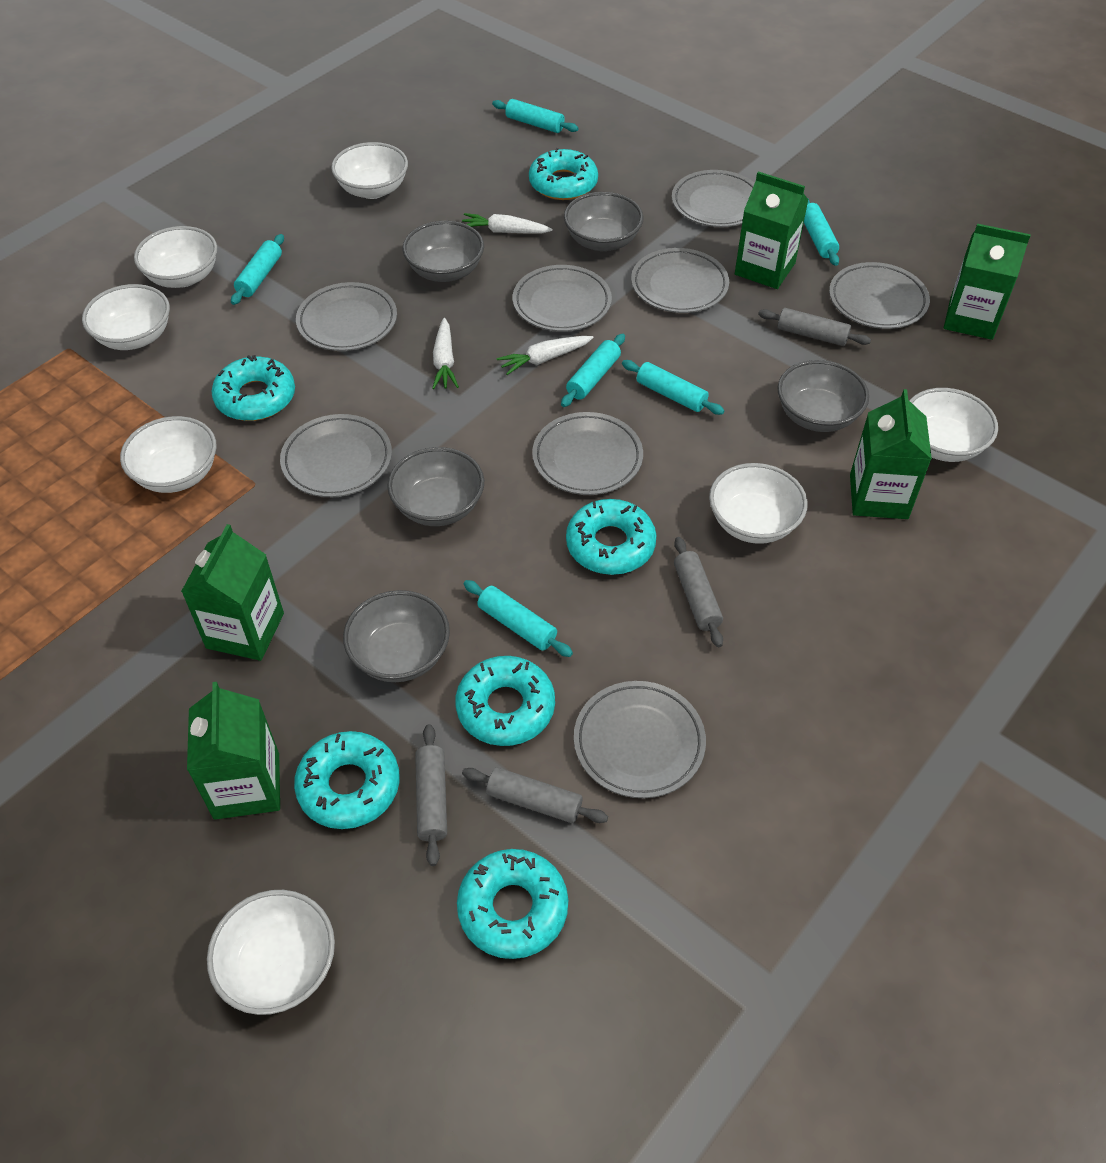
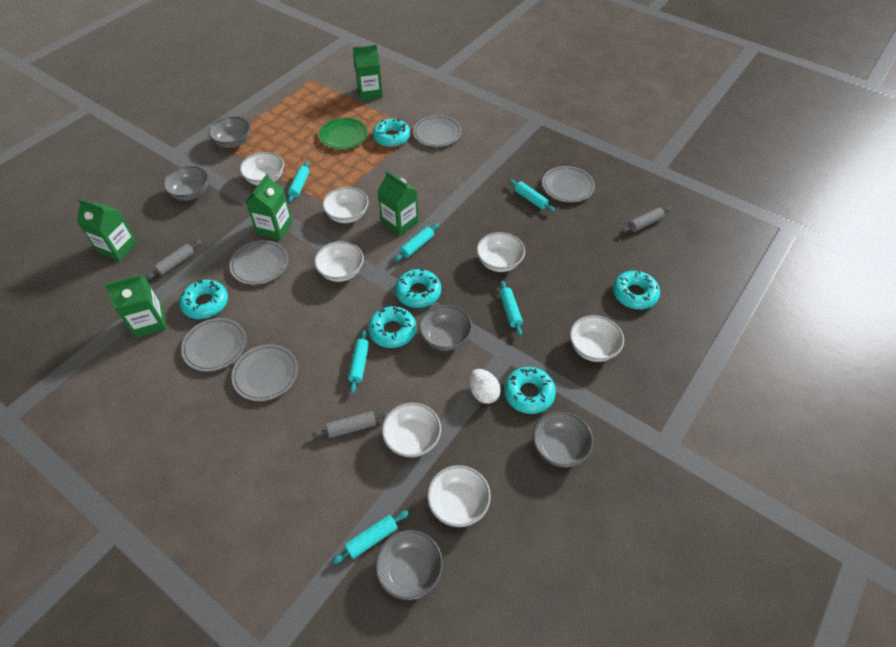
green plate: 0 -> 1
grey plate: 8 -> 5
grey rolling pin: 4 -> 3
white carrot: 3 -> 0
white egg: 0 -> 1

